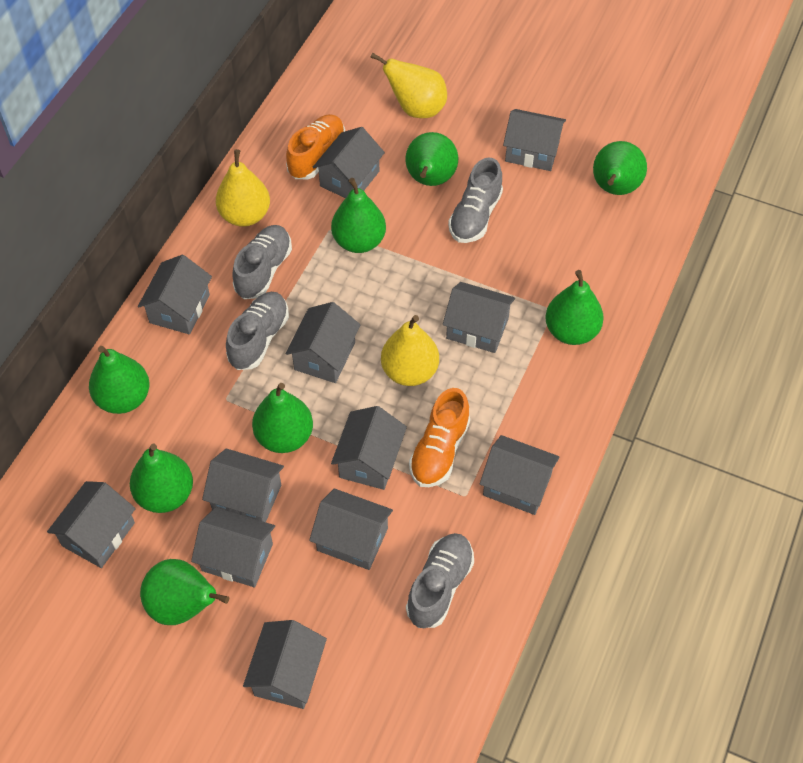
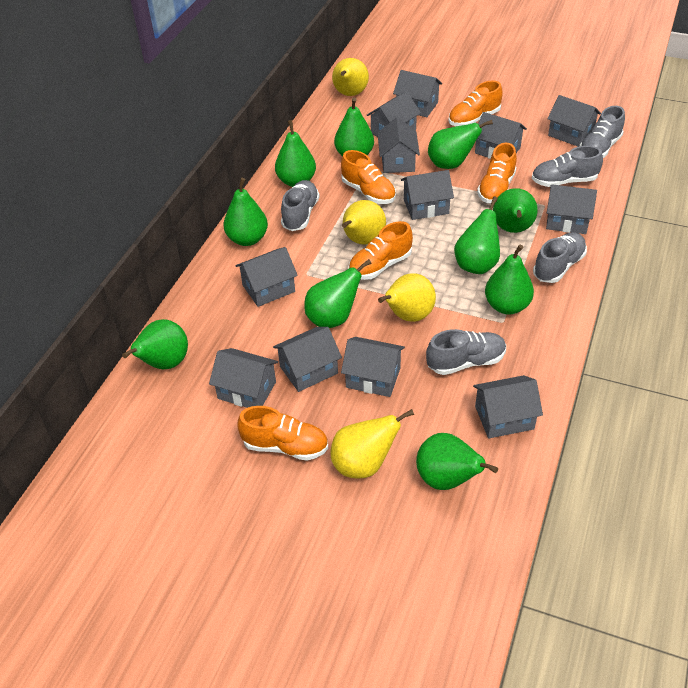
green pear: 8 -> 10
grey shoe: 4 -> 5
orange shoe: 2 -> 5
yellow pear: 3 -> 4

